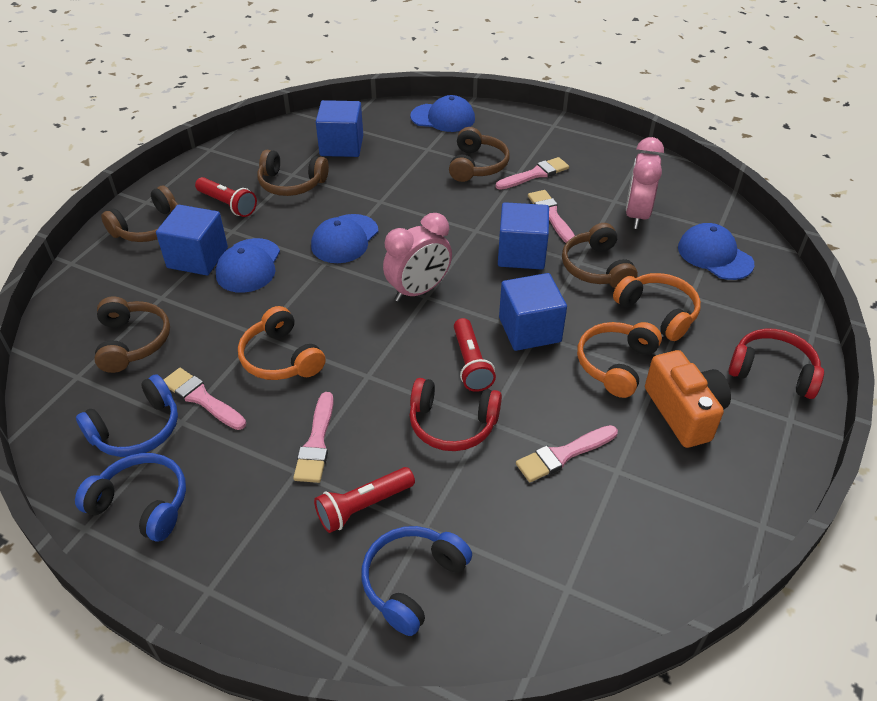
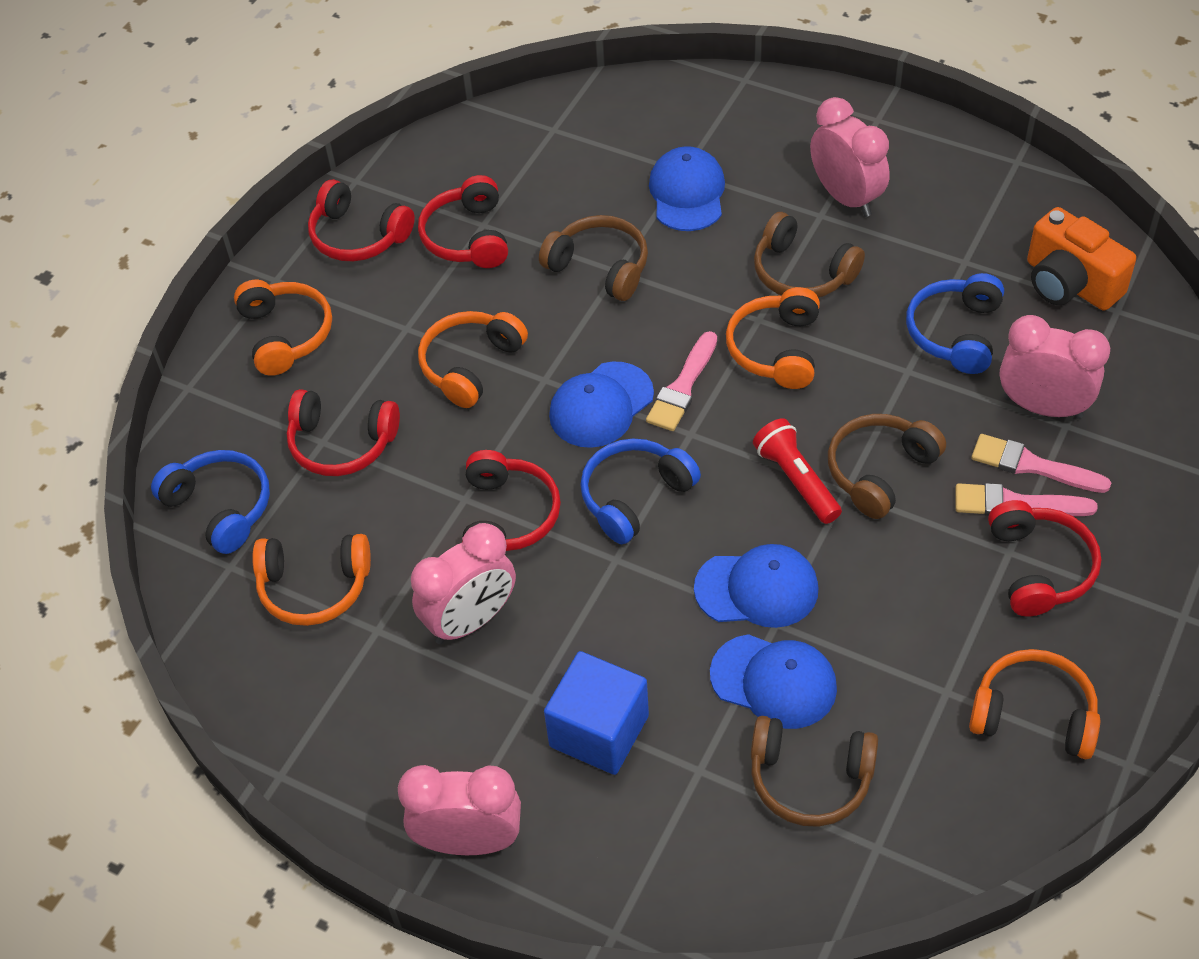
blue cube: 4 -> 1
brown headphones: 5 -> 4
orange headphones: 3 -> 5
pink brush: 5 -> 3
pink clock: 2 -> 4
red flashlight: 3 -> 1
red headphones: 2 -> 5

